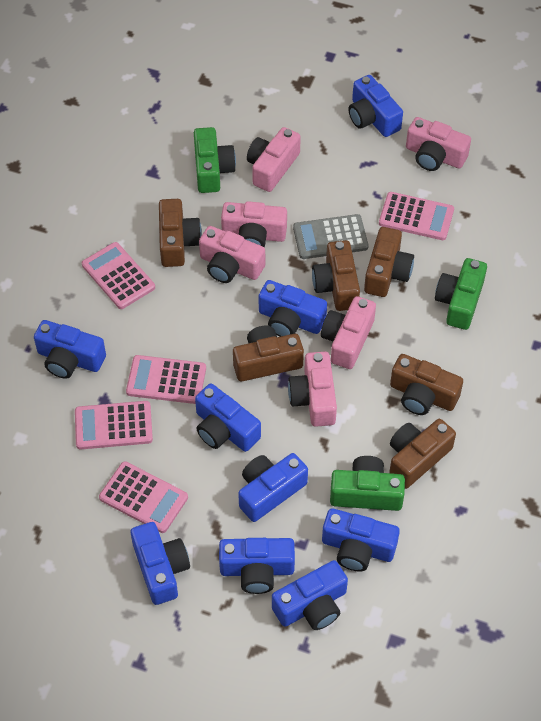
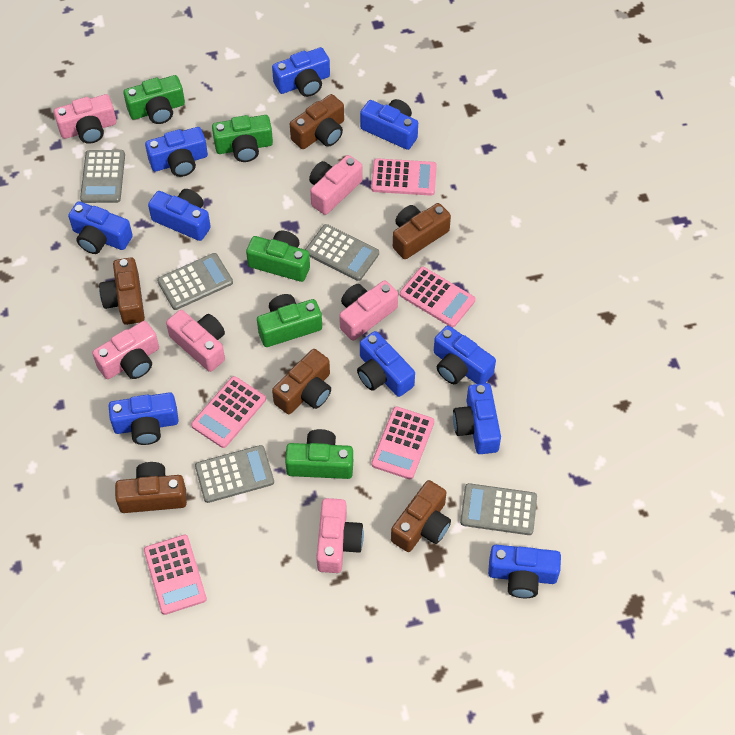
blue camera: 9 -> 10
green camera: 3 -> 5
grey calculator: 1 -> 5

